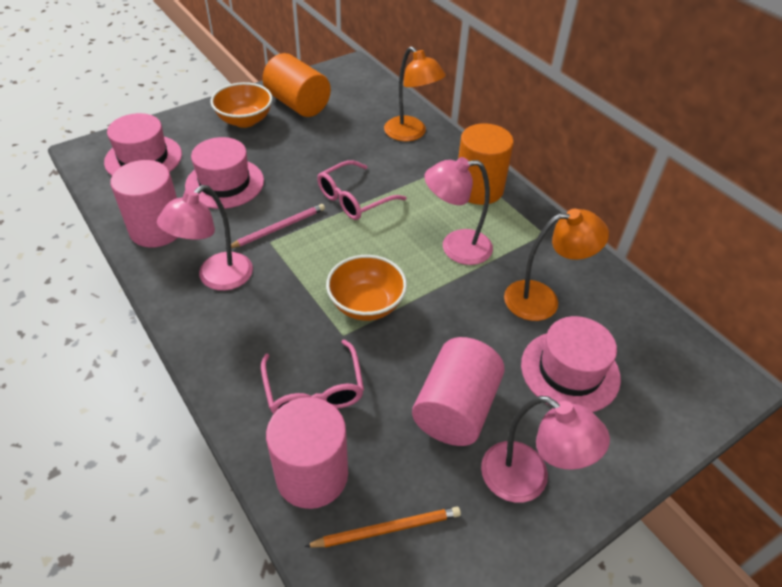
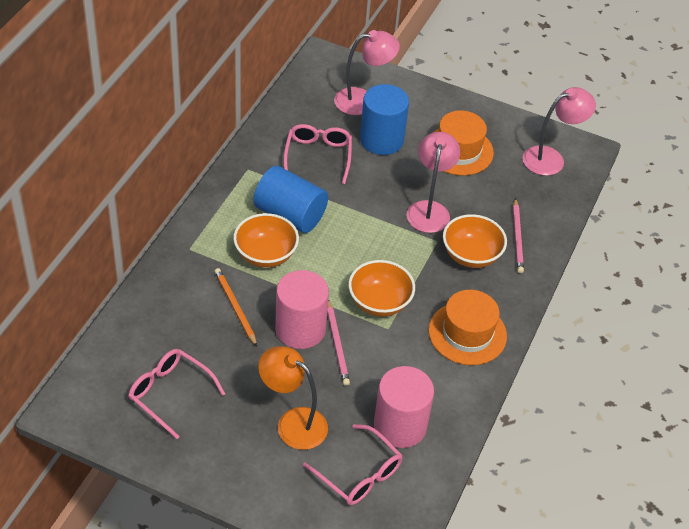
blue cylinder: 0 -> 2
orange bowl: 2 -> 3
orange cylinder: 2 -> 0
orange hat: 0 -> 2
orange lamp: 2 -> 1
pink cylinder: 3 -> 2
pink glasses: 2 -> 3
pink hat: 3 -> 0
pink pencil: 1 -> 2

